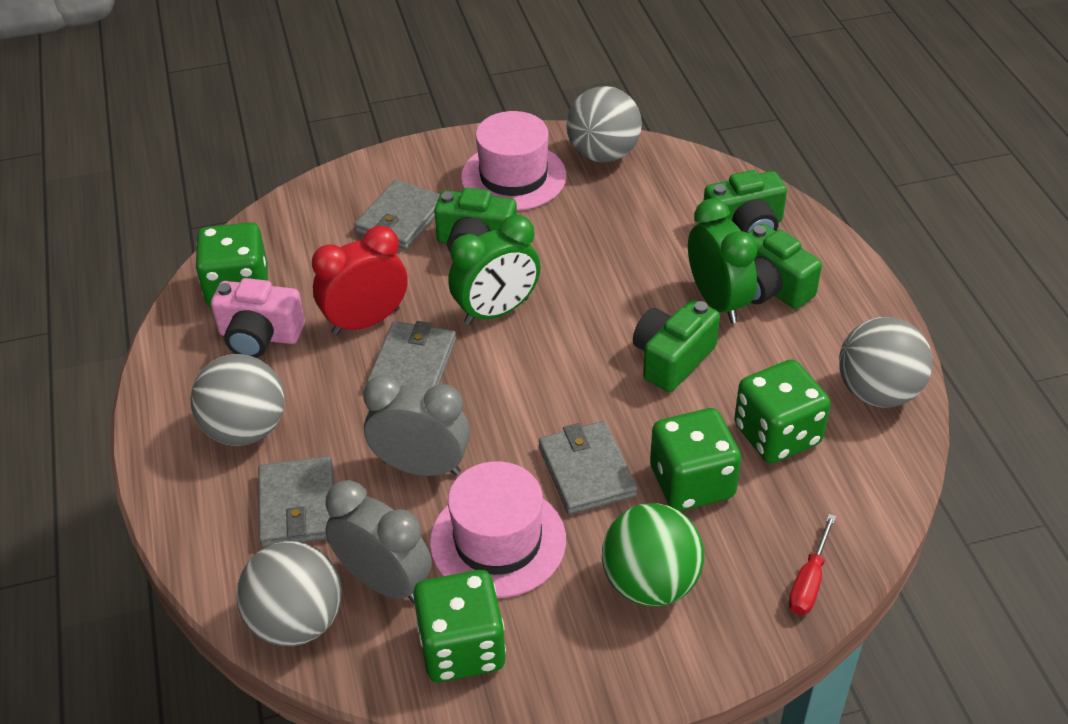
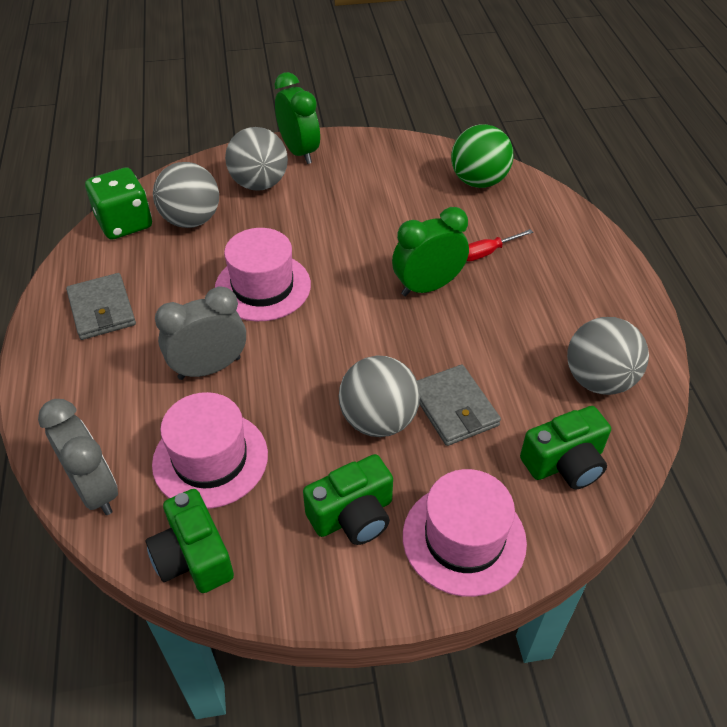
green camera: 4 -> 3
green dice: 4 -> 1
grey wallet: 4 -> 2
pink camera: 1 -> 0
pink hat: 2 -> 3
red clock: 1 -> 0

